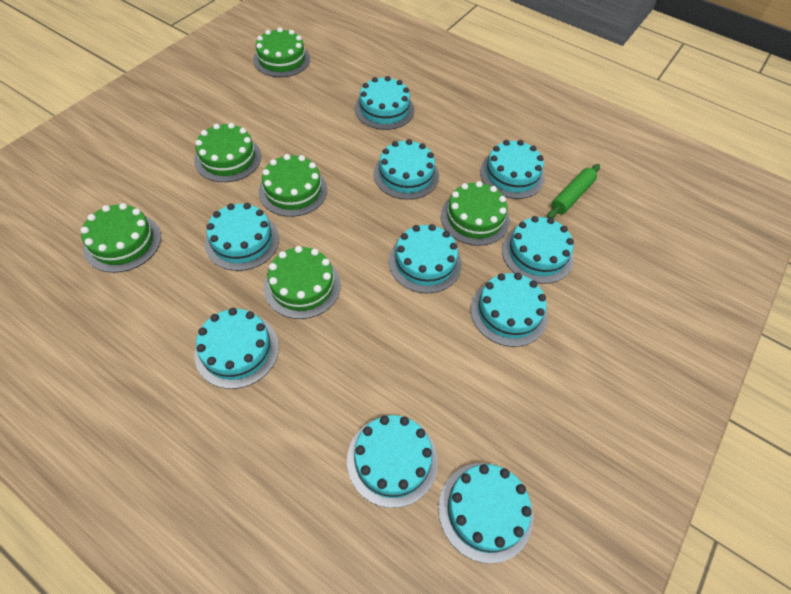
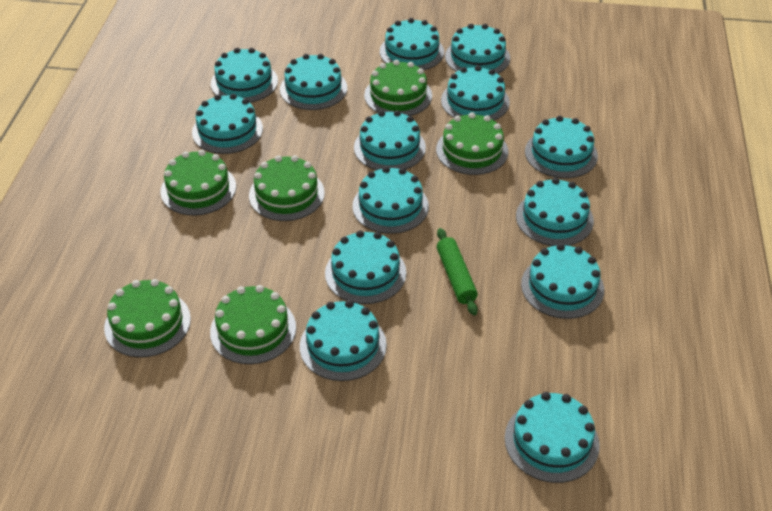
turquoise cake: 10 -> 14

